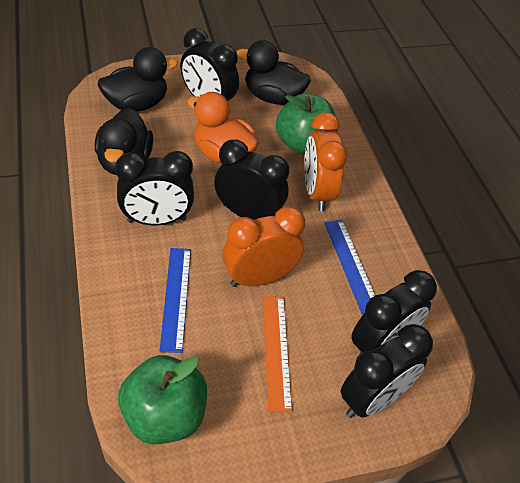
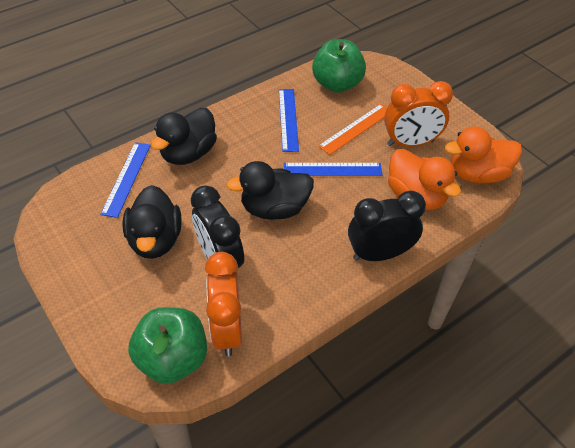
black clock: 5 -> 2
blue ruler: 2 -> 3
orange duck: 1 -> 2

